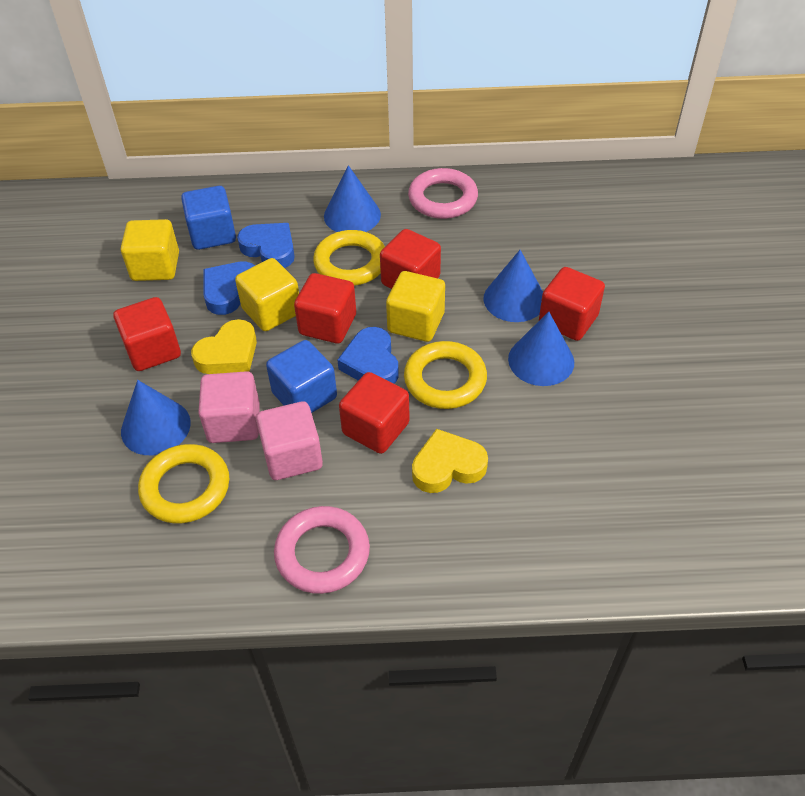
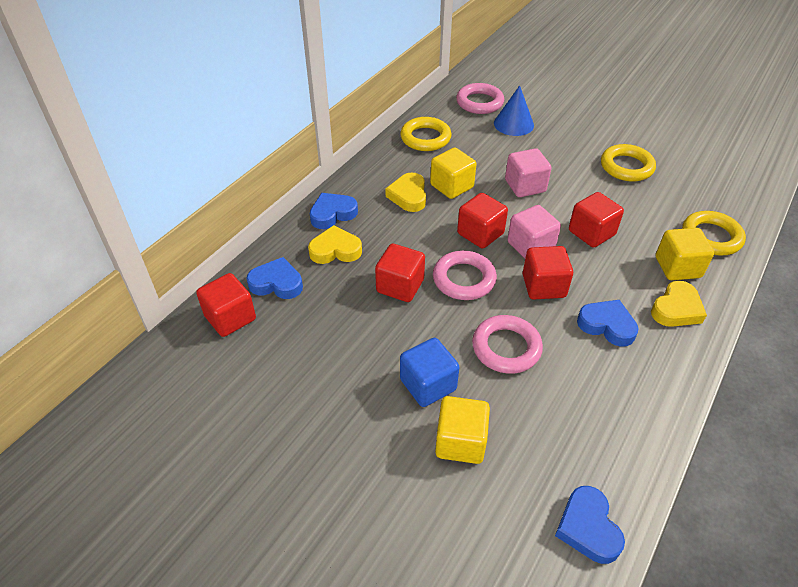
blue cone: 4 -> 1
blue cube: 2 -> 1
blue heart: 3 -> 4
pink ring: 2 -> 3
yellow heart: 2 -> 3

